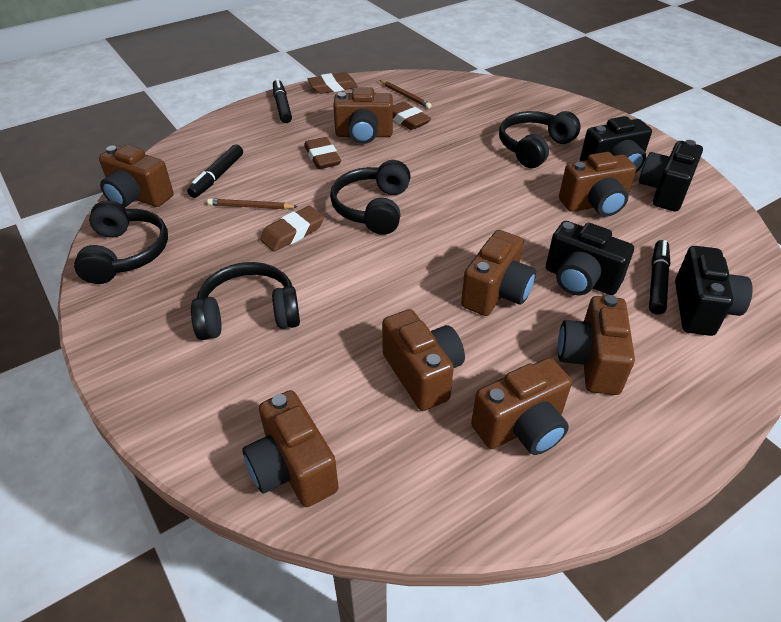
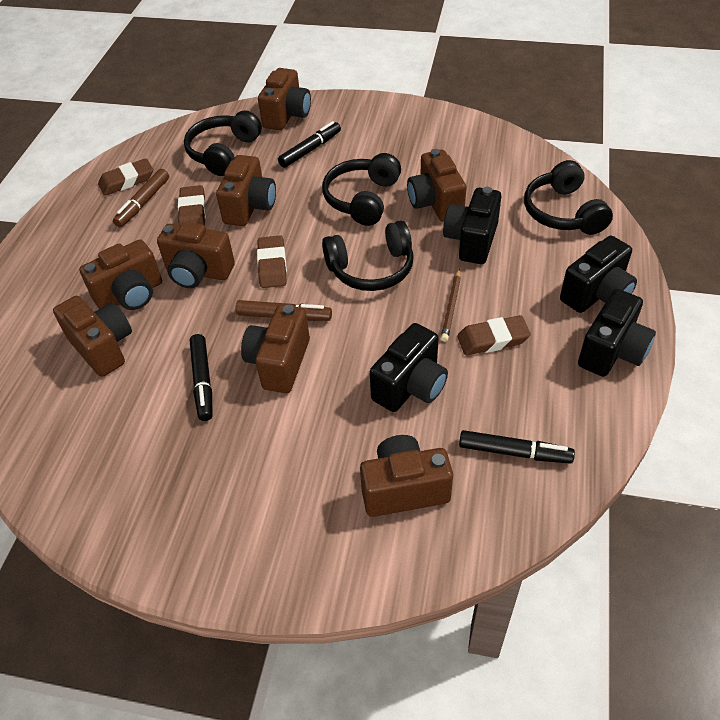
brown marker: 0 -> 2
brown pencil: 2 -> 1

